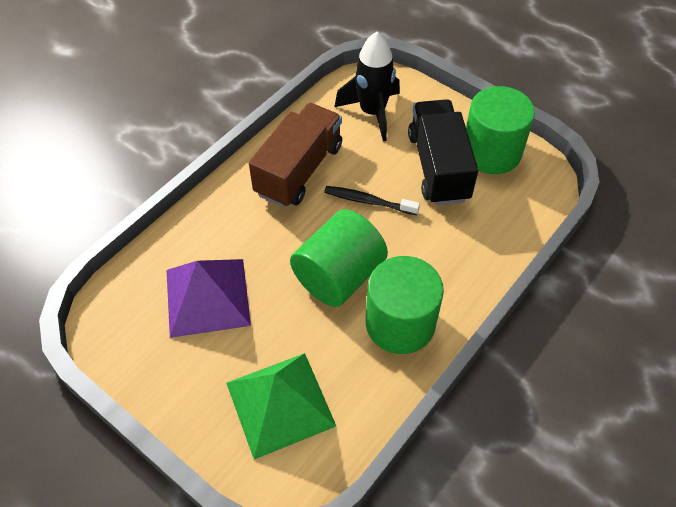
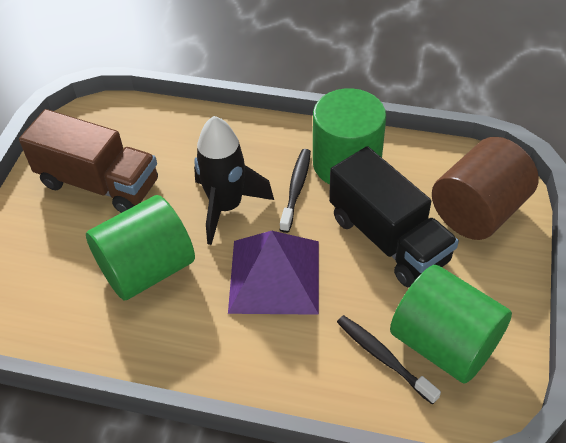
black toothbrush: 1 -> 2
brown cylinder: 0 -> 1
green pyramid: 1 -> 0

